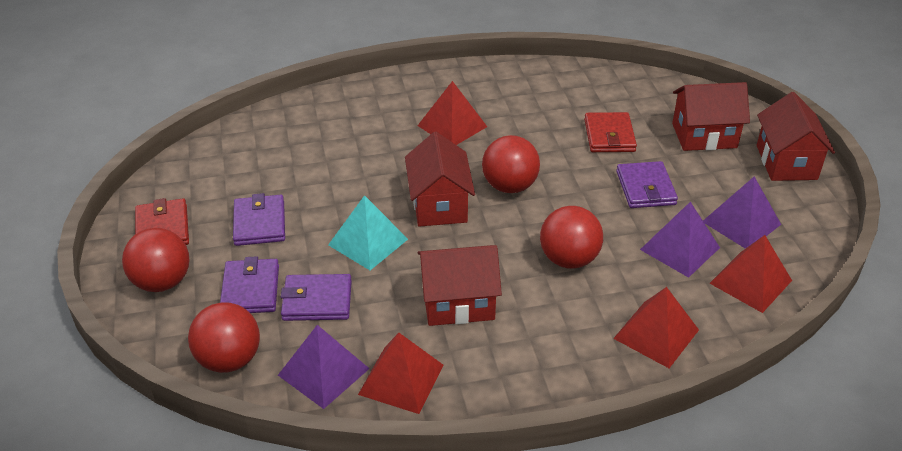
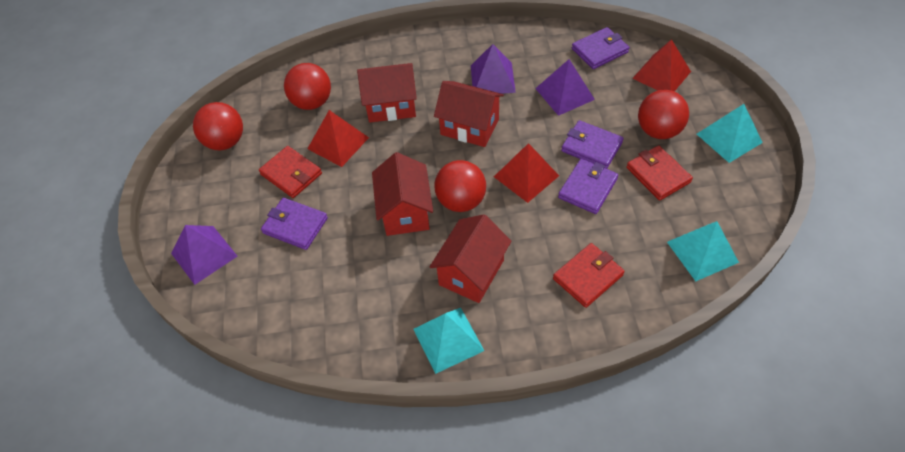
red pyramid: 4 -> 3
red wallet: 2 -> 3
turquoise pyramid: 1 -> 3

